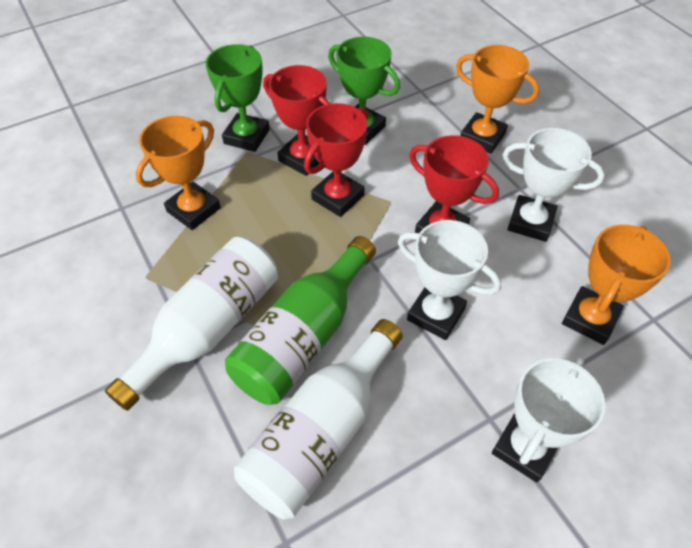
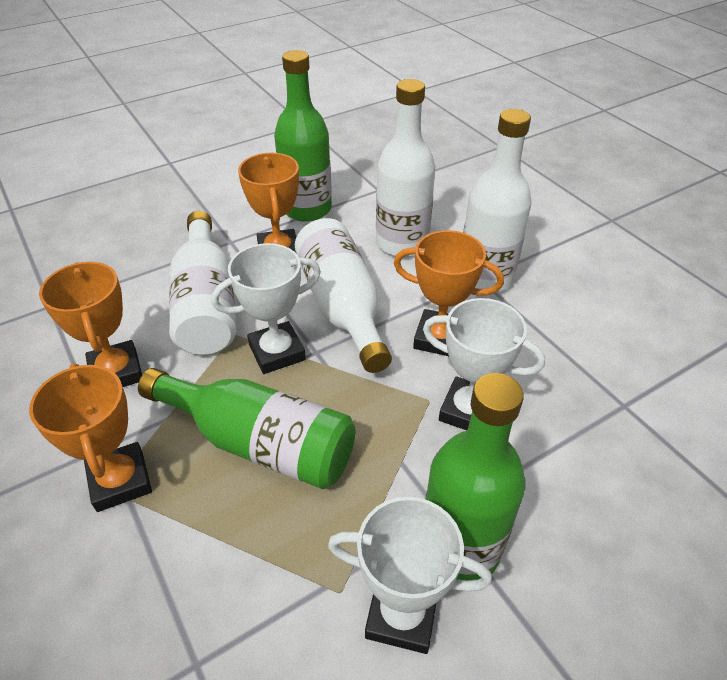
green bottle: 1 -> 3
green trophy: 2 -> 0
orange trophy: 3 -> 4
red trophy: 3 -> 0
white bottle: 2 -> 4

